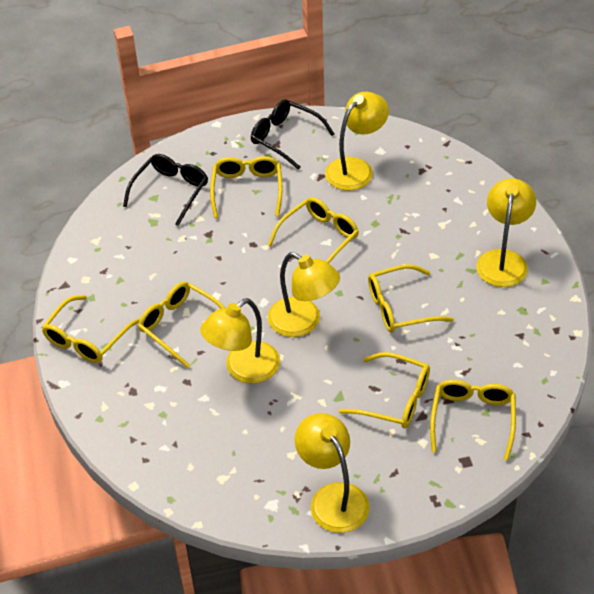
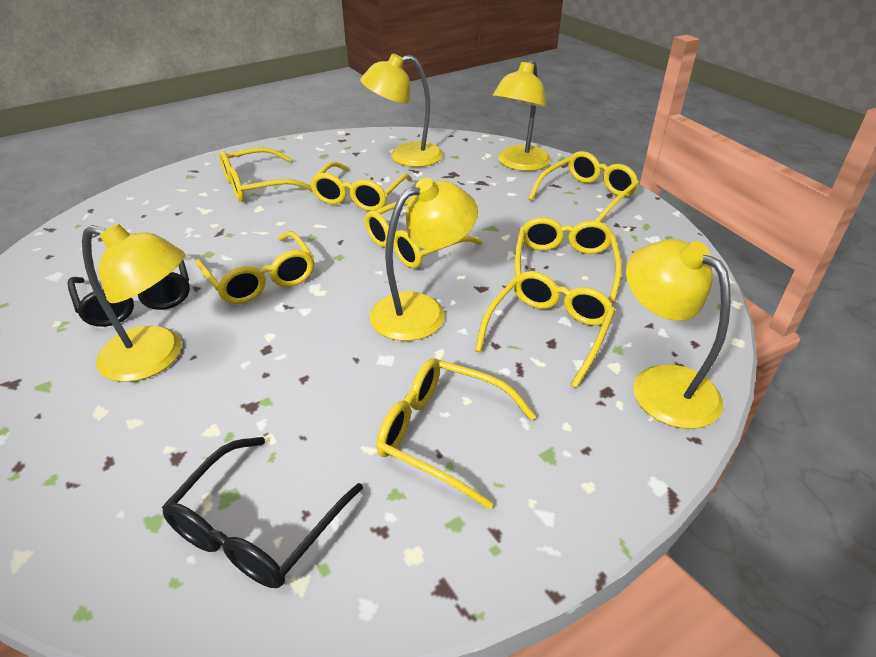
yellow glasses: 7 -> 8

